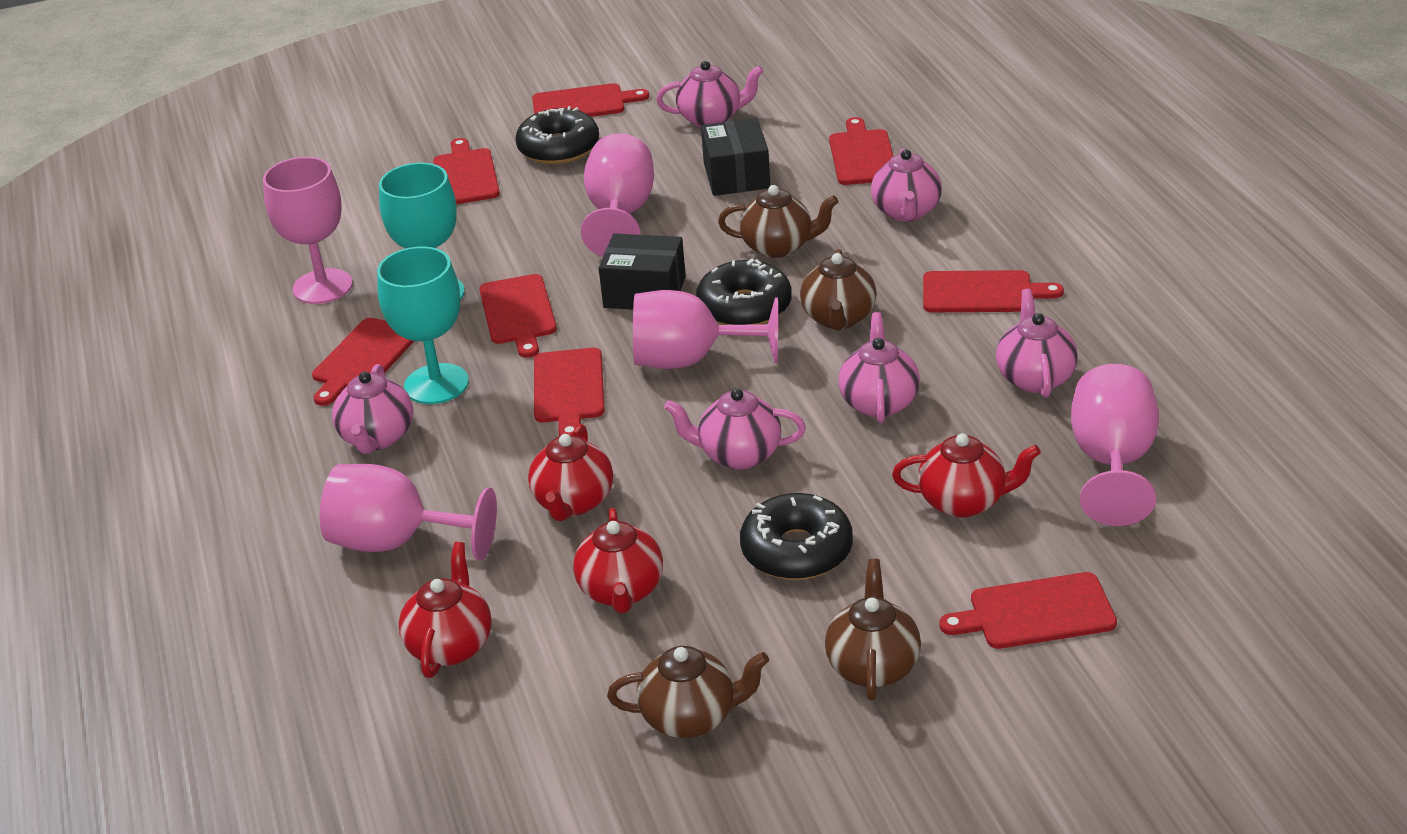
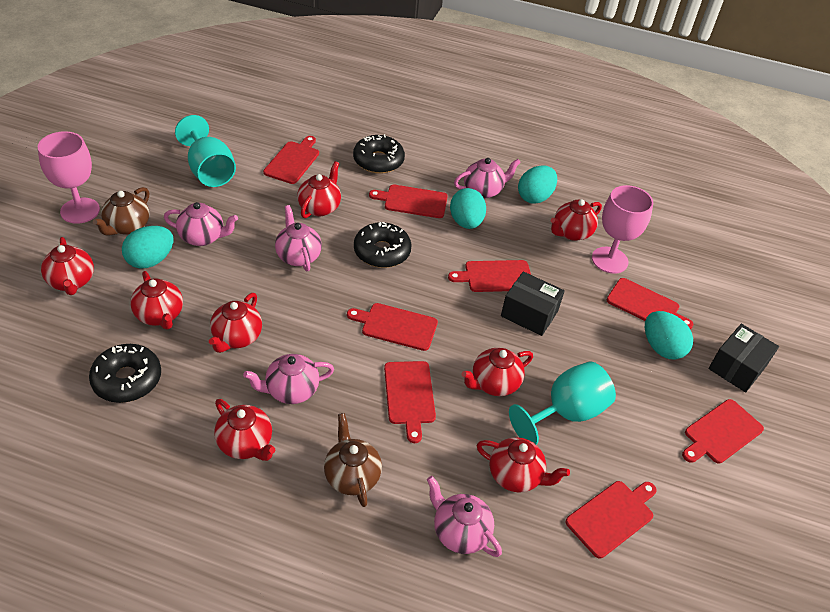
brown teapot: 4 -> 2
pink goblet: 5 -> 2
pink teapot: 6 -> 5
red teapot: 4 -> 8
turquoise egg: 0 -> 4

